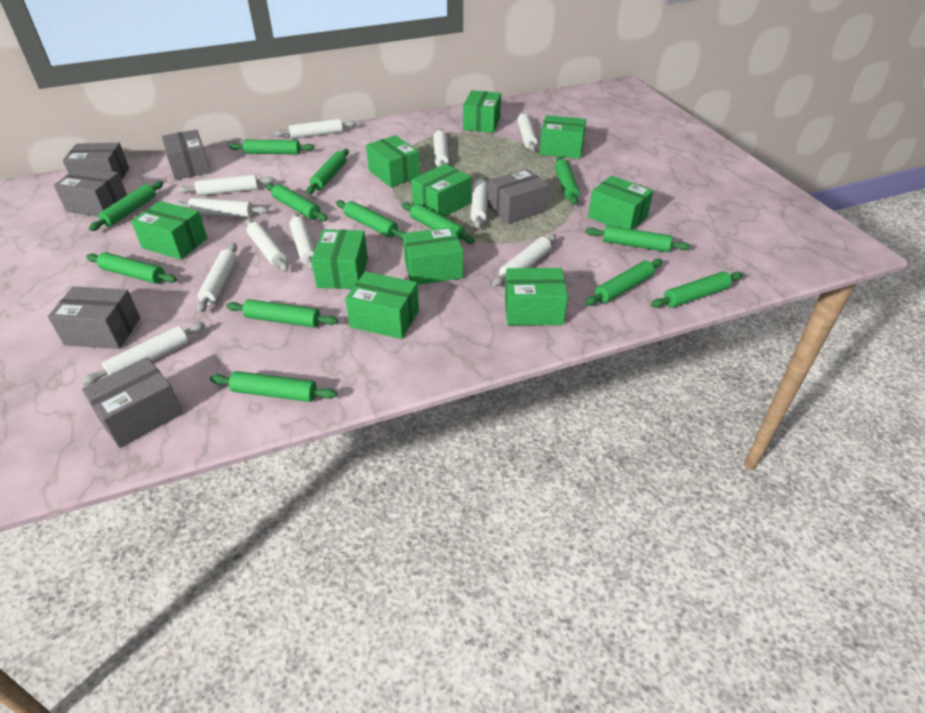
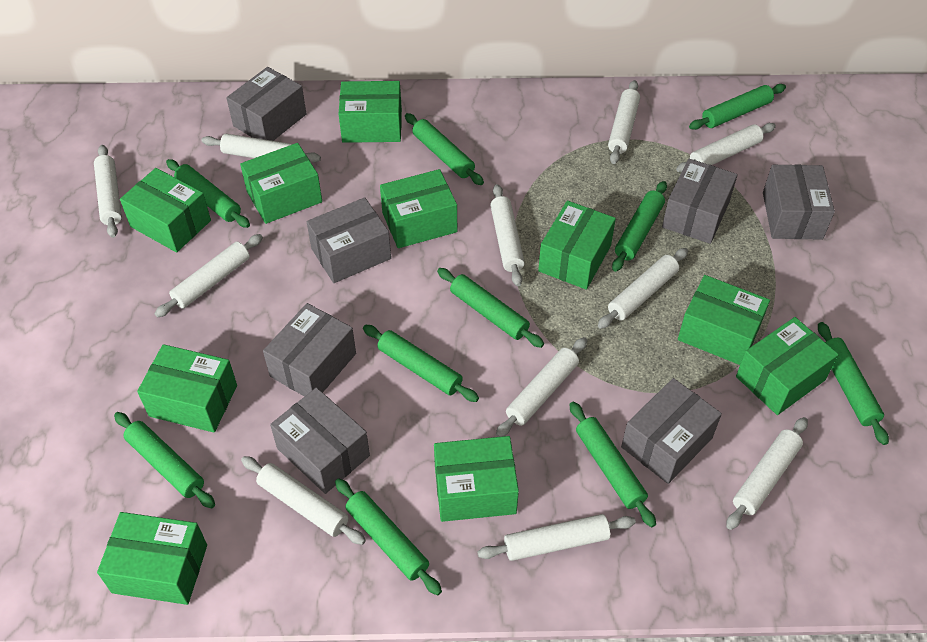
green rolling pin: 13 -> 10
grey box: 6 -> 7

